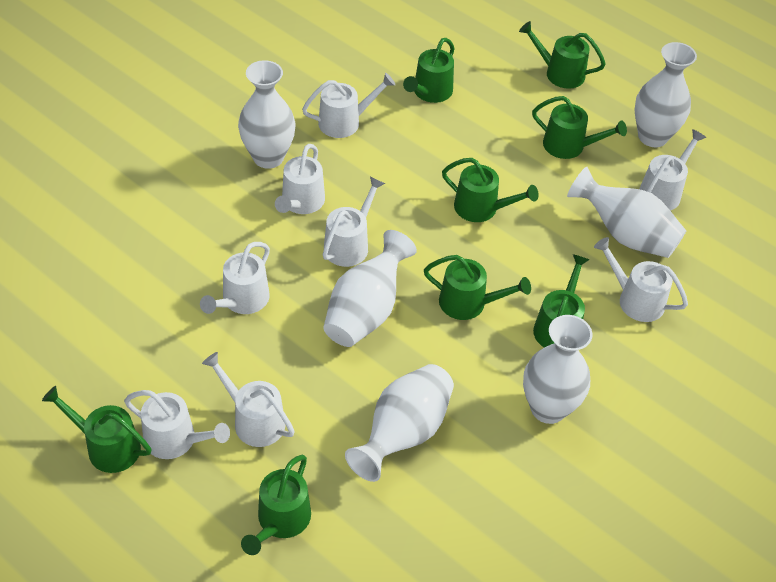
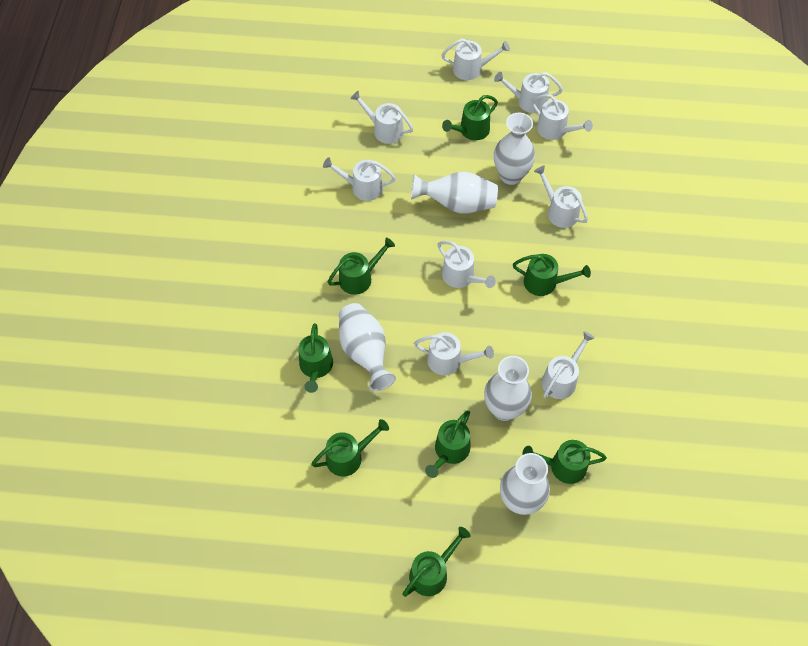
white vase: 6 -> 5
white watering can: 8 -> 9

